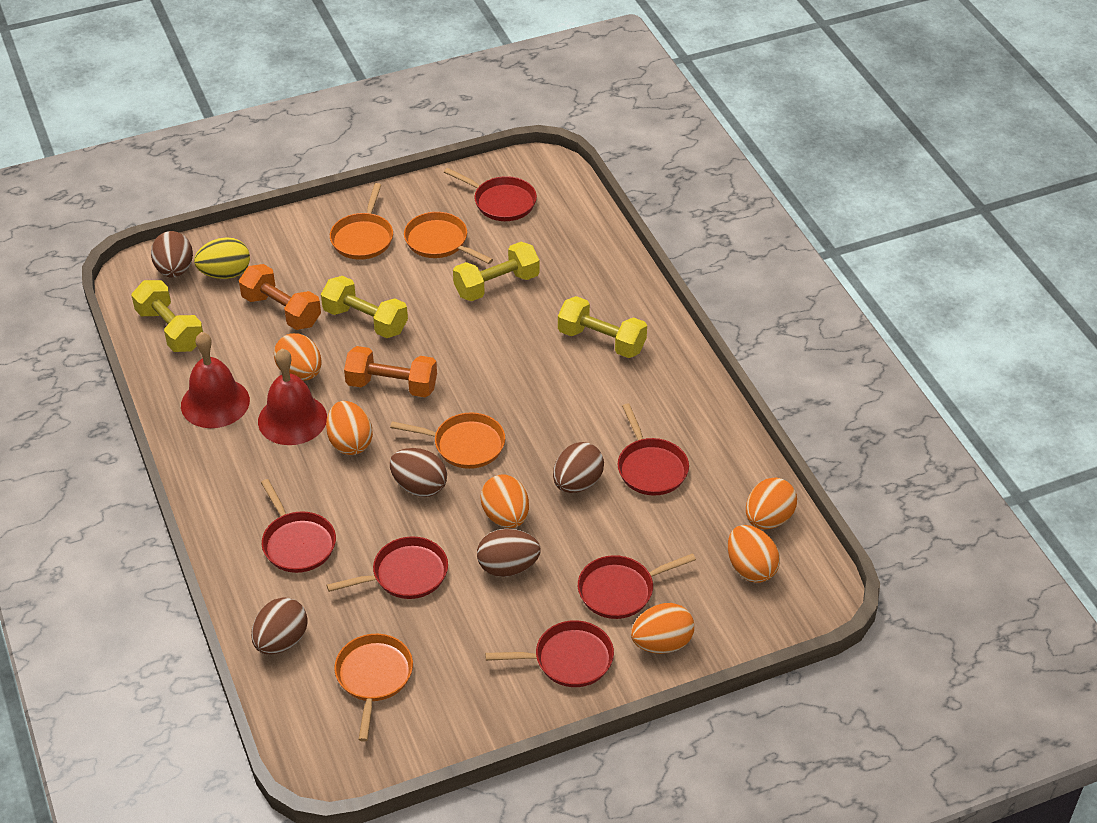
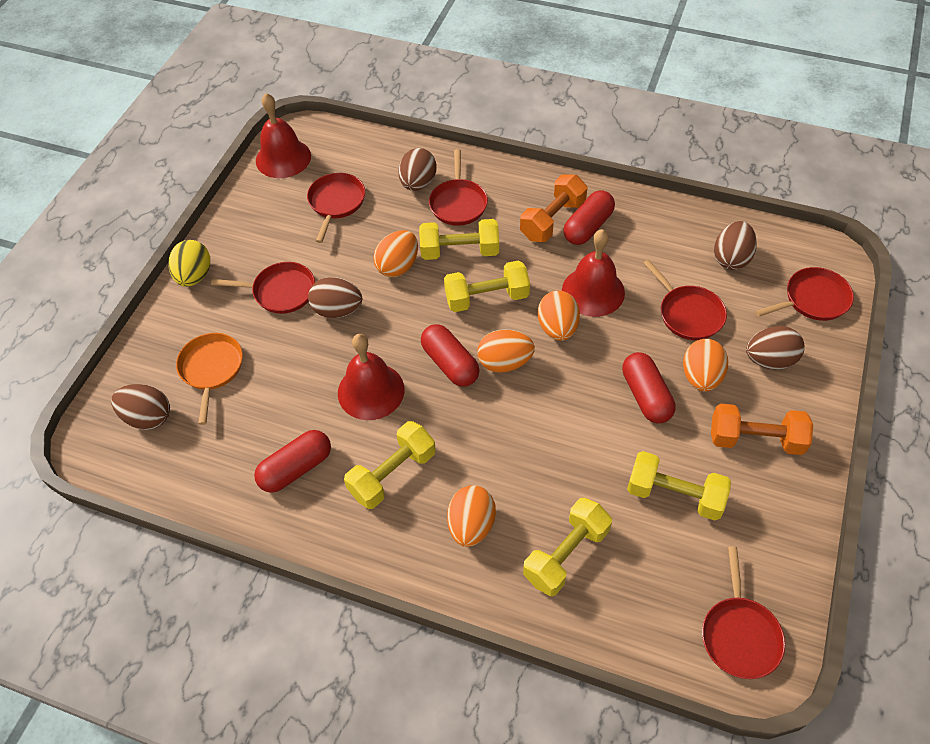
orange egg: 6 -> 5
orange pan: 4 -> 1
red bell: 2 -> 3
red capsule: 0 -> 4
yellow dumbbell: 4 -> 5

